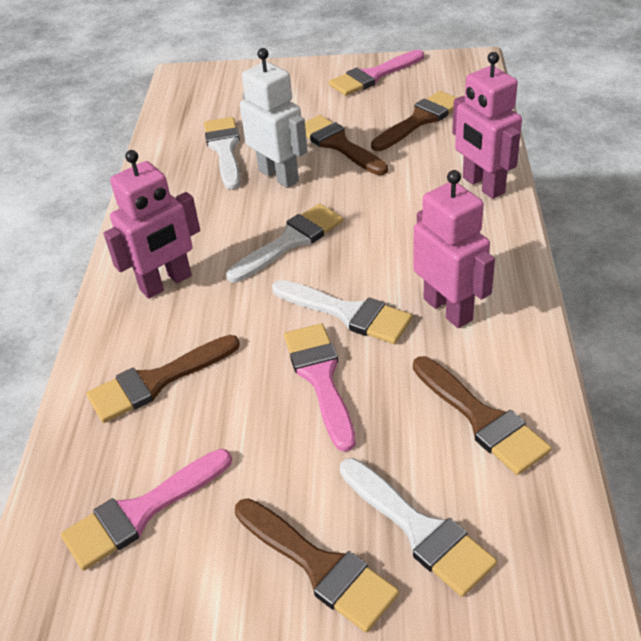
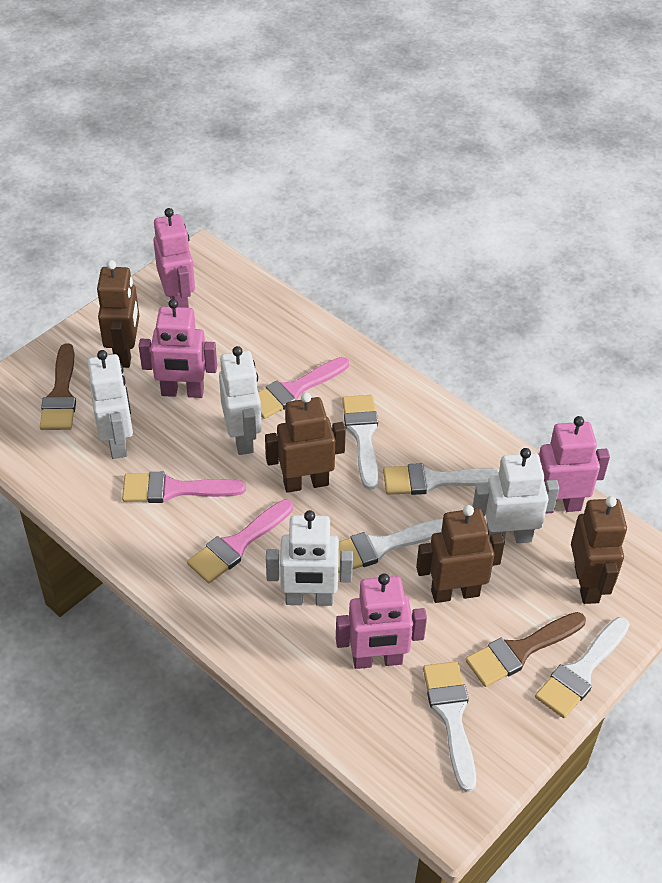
brown brush: 5 -> 2
brown robot: 0 -> 4
pink robot: 3 -> 4
white brush: 4 -> 5
white robot: 1 -> 4

